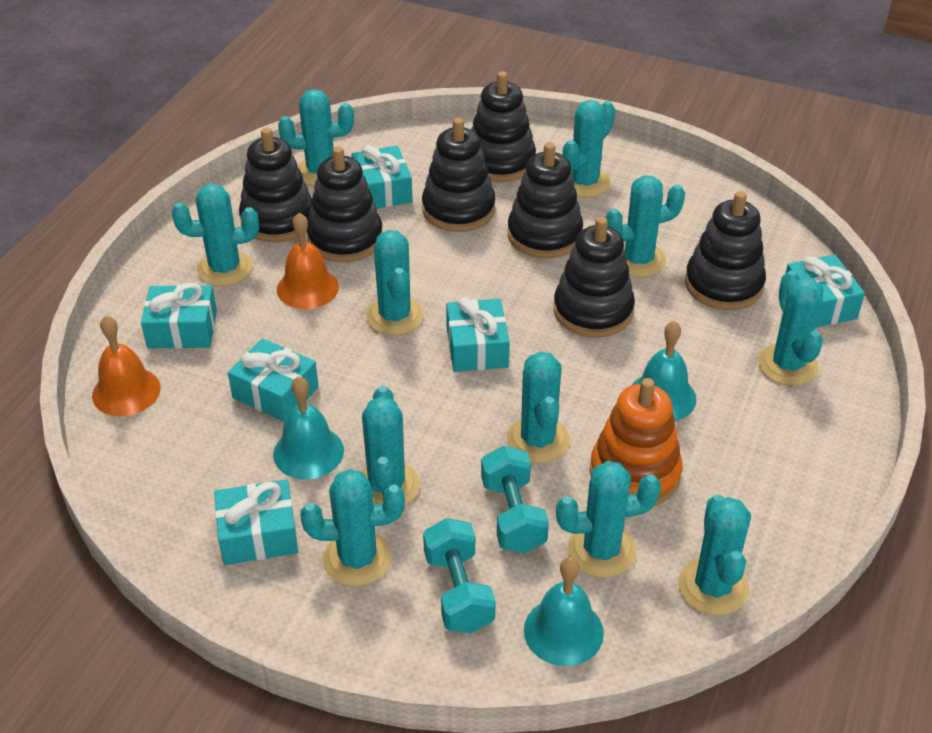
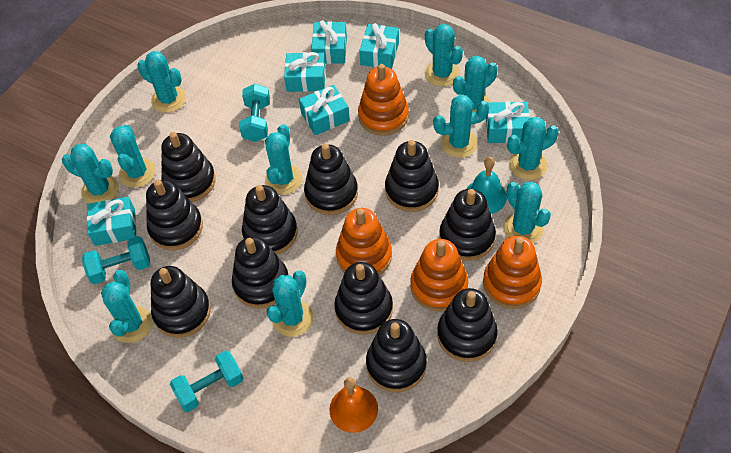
black stacking toy: 7 -> 11
orange bell: 2 -> 1
orange stacking toy: 1 -> 4
turquoise bell: 3 -> 1
turquoise dumbbell: 2 -> 3

